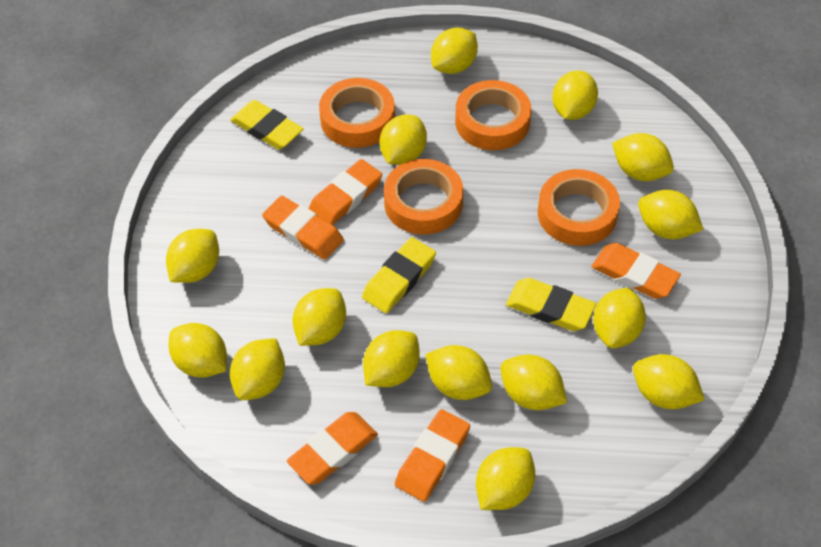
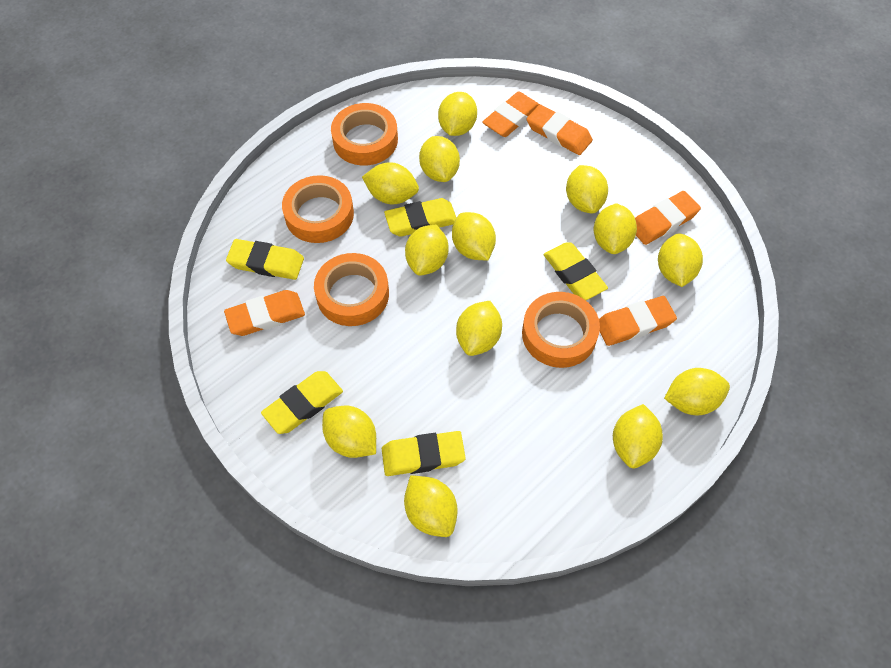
yellow eraser: 3 -> 5
yellow lemon: 15 -> 13

